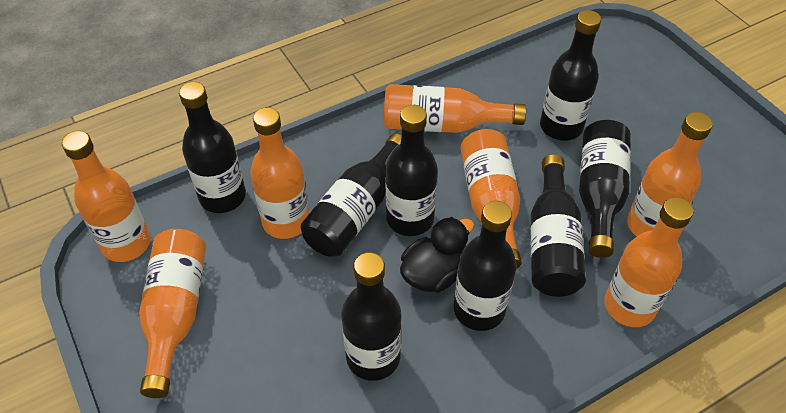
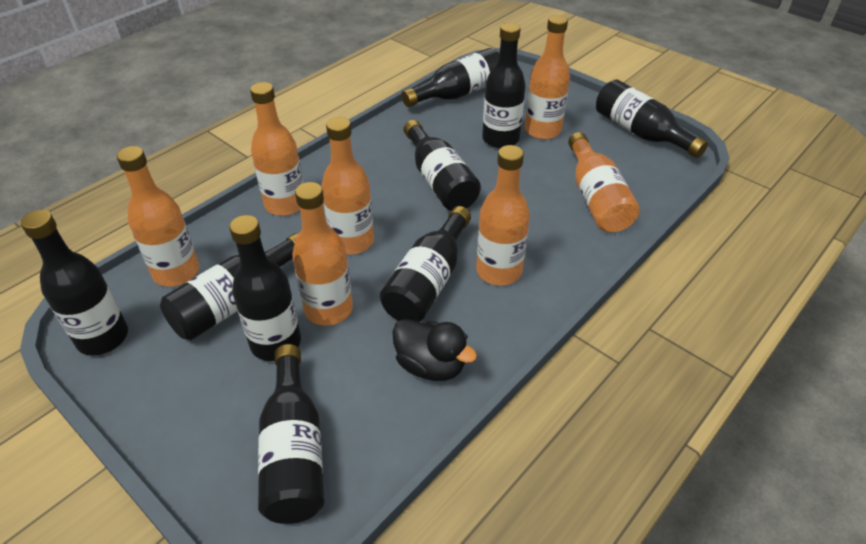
black bottle: 8 -> 9

